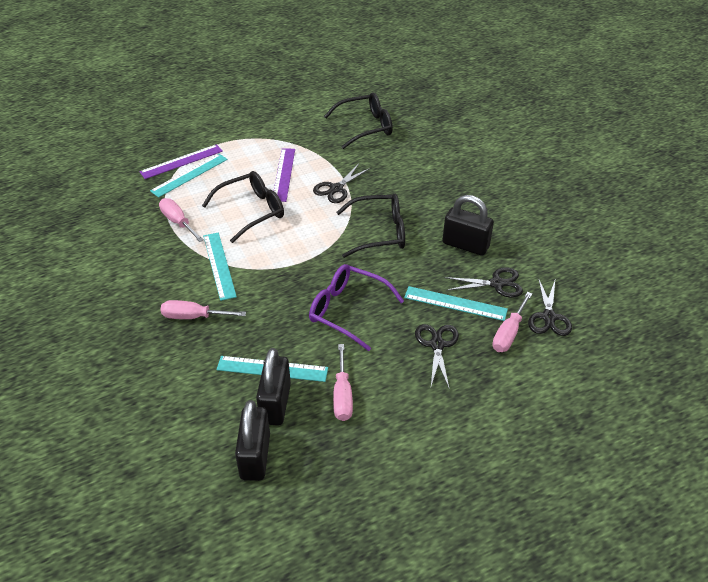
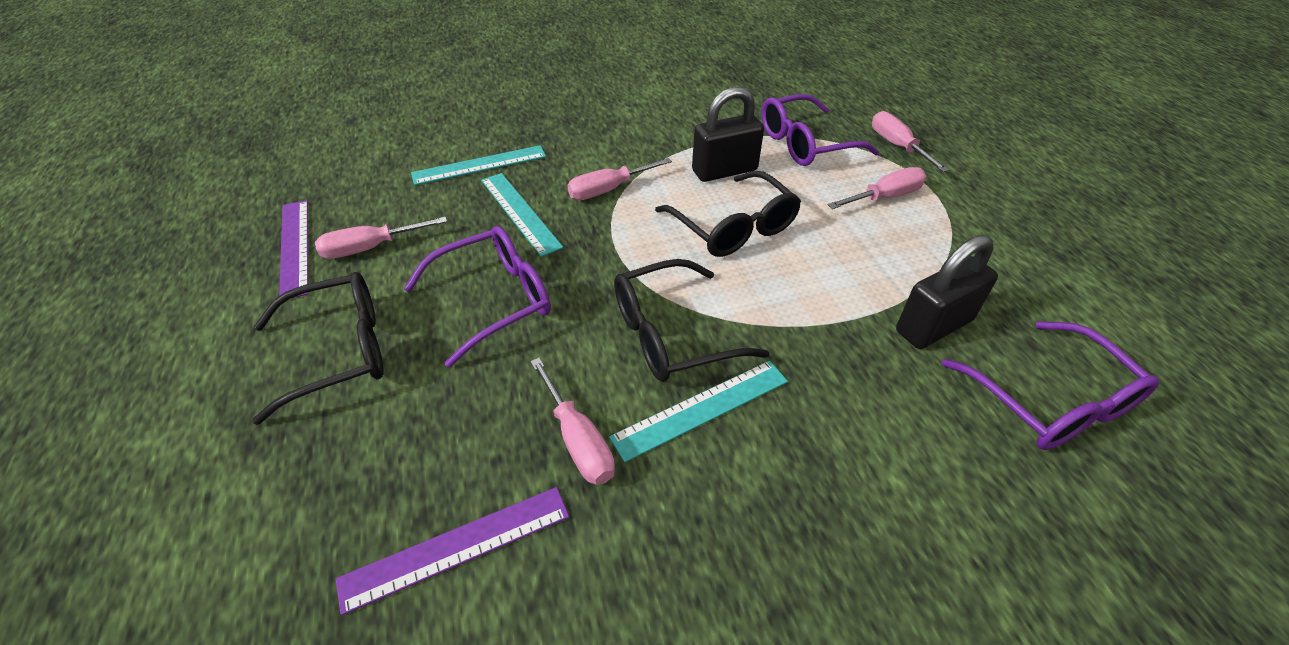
black padlock: 3 -> 2
black scissors: 4 -> 0
pink screwdriver: 4 -> 5
purple glasses: 1 -> 3
turquoise ruler: 4 -> 3

